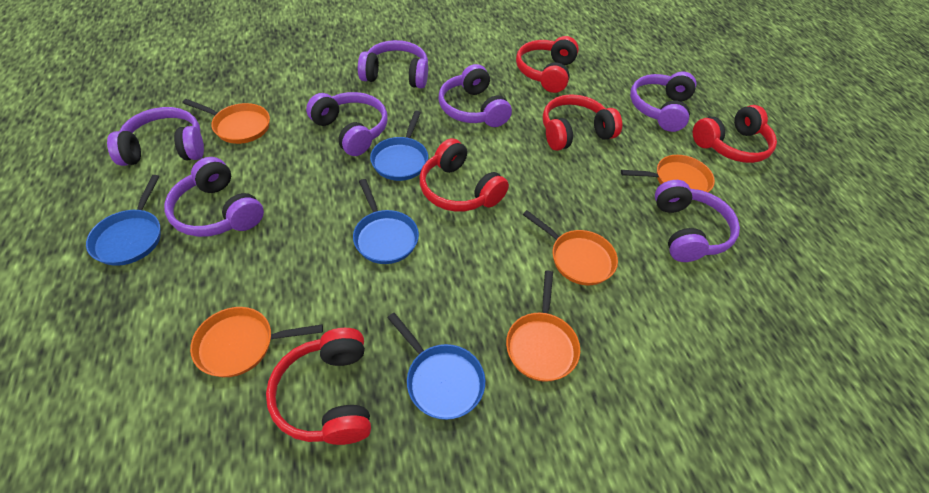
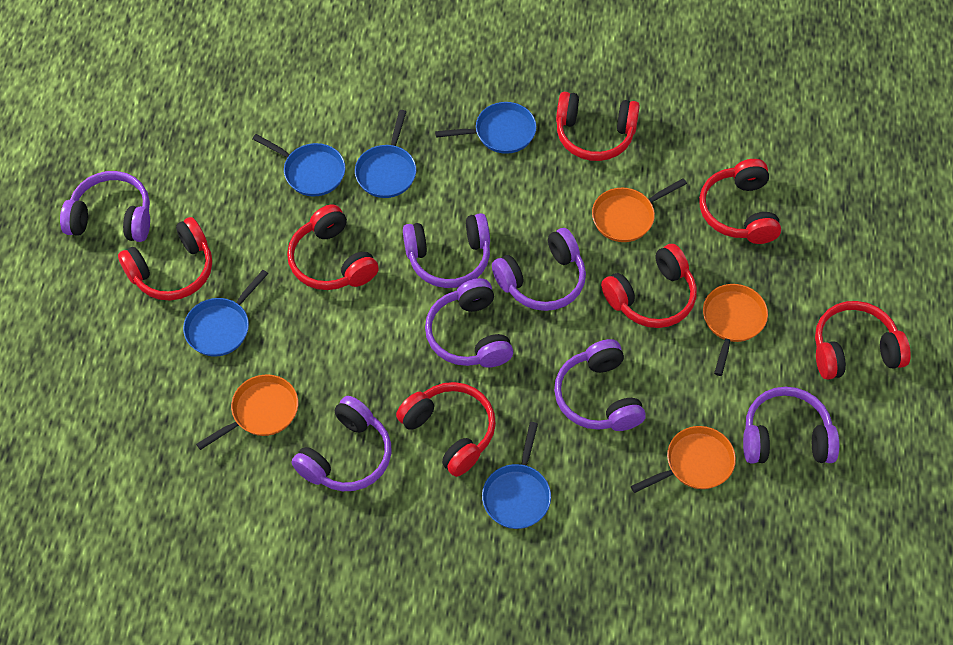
blue pan: 4 -> 5
orange pan: 5 -> 4
red headphones: 5 -> 7

